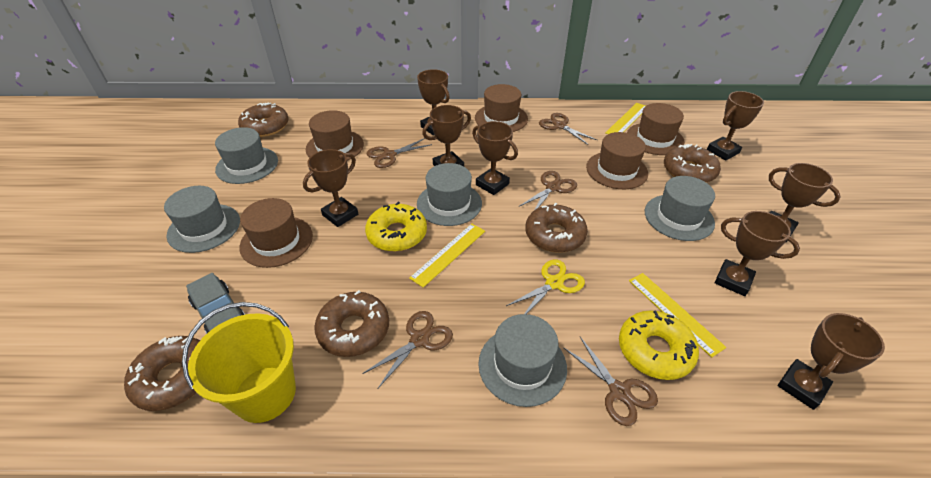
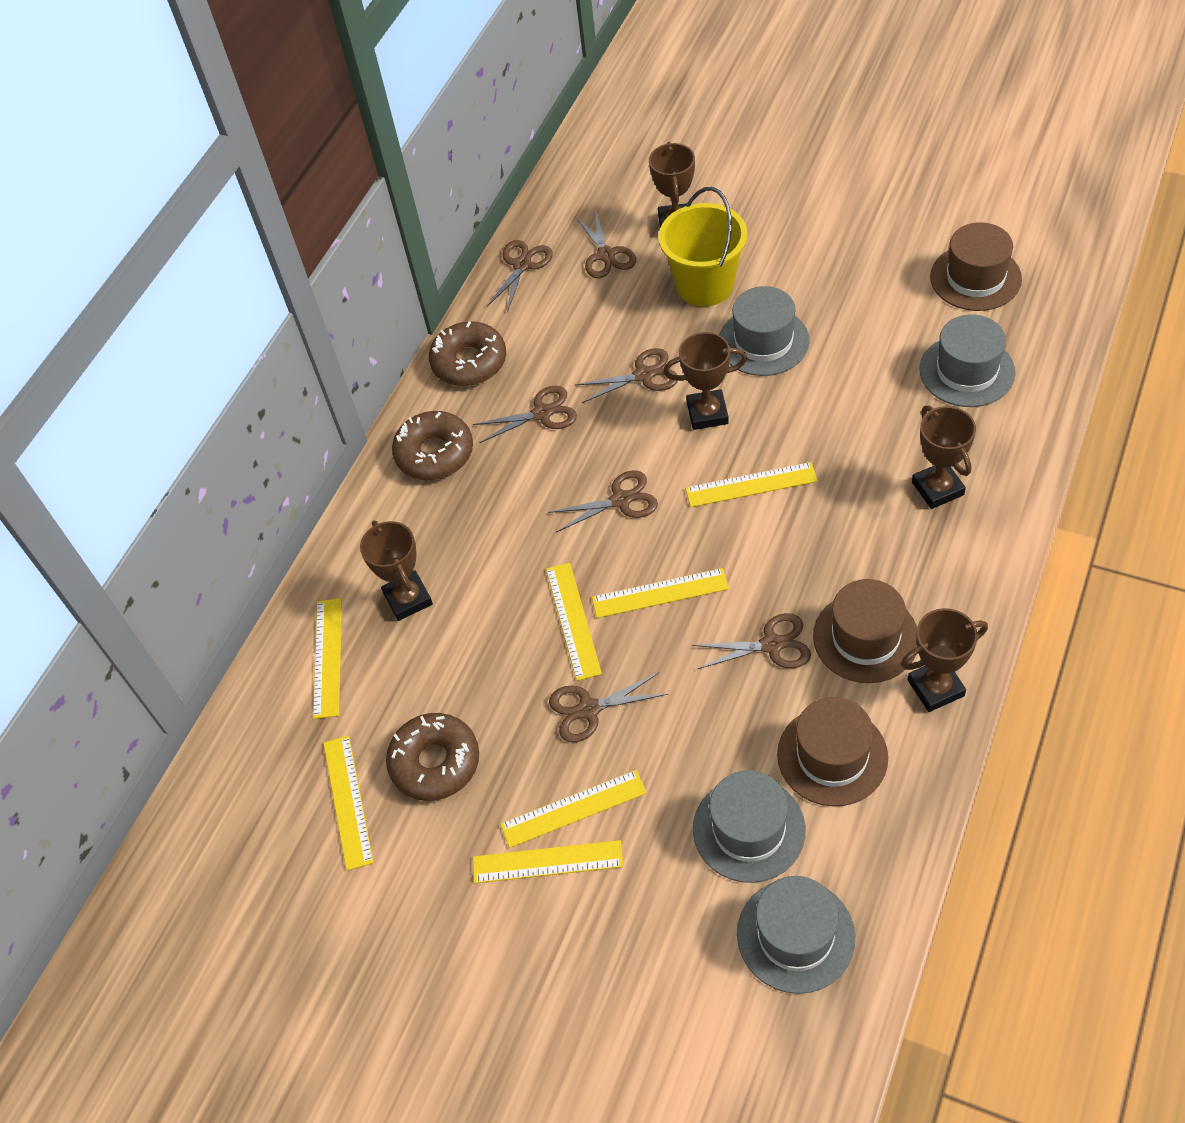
brown donut: 5 -> 3
brown hat: 5 -> 3
brown scissors: 5 -> 7
brown trophy: 8 -> 5
grey car: 1 -> 0
grey hat: 5 -> 4
yellow donut: 2 -> 0
yellow ruler: 3 -> 7
yellow scissors: 1 -> 0

